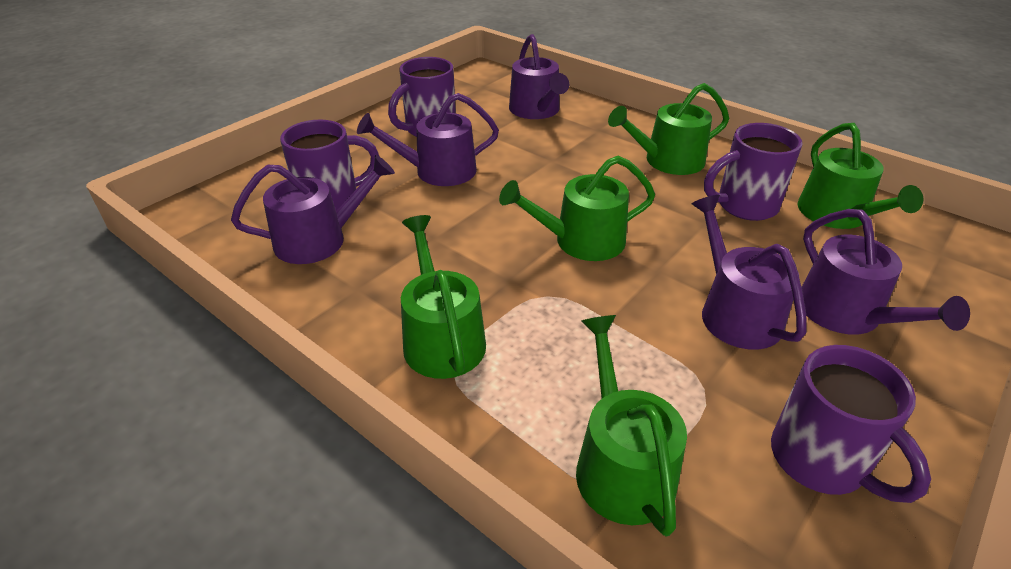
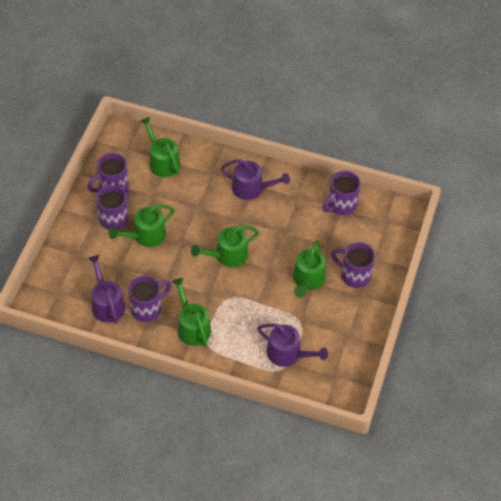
purple mug: 4 -> 5
purple watering can: 5 -> 3

